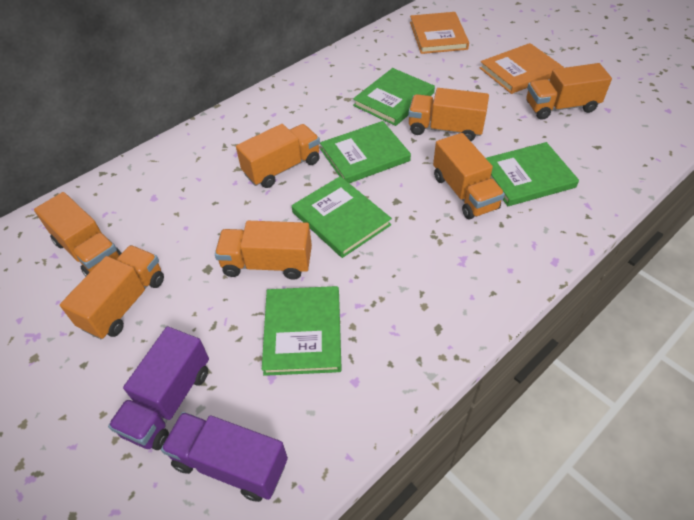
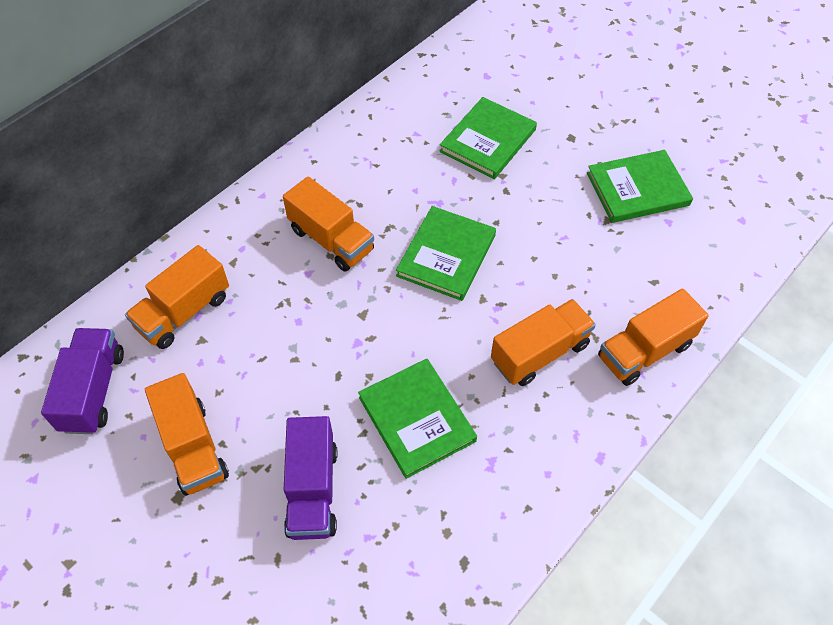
green book: 5 -> 4
orange book: 2 -> 0
orange truck: 7 -> 5

